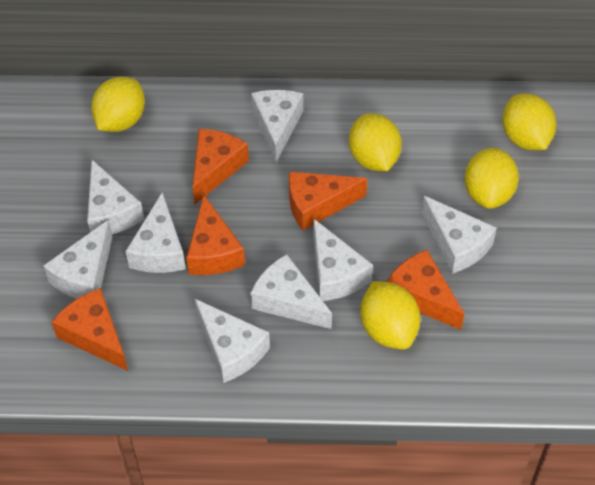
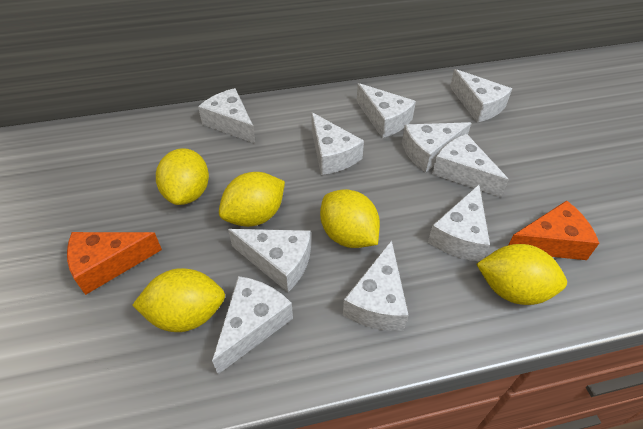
orange cheese: 5 -> 2
white cheese: 8 -> 10

